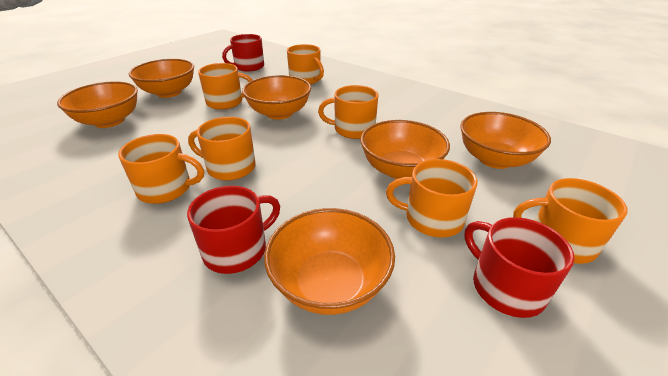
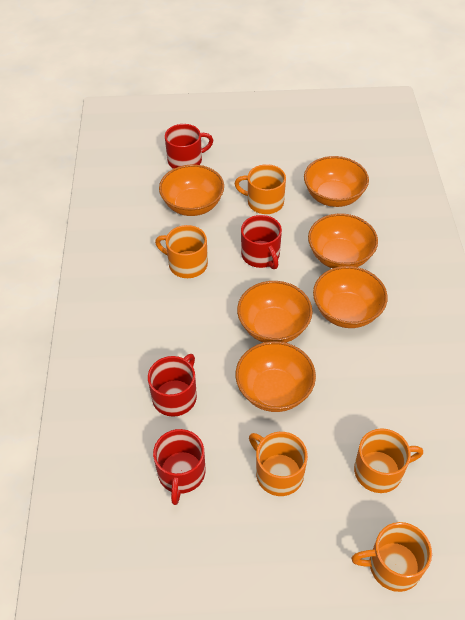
orange mug: 7 -> 5
red mug: 3 -> 4

